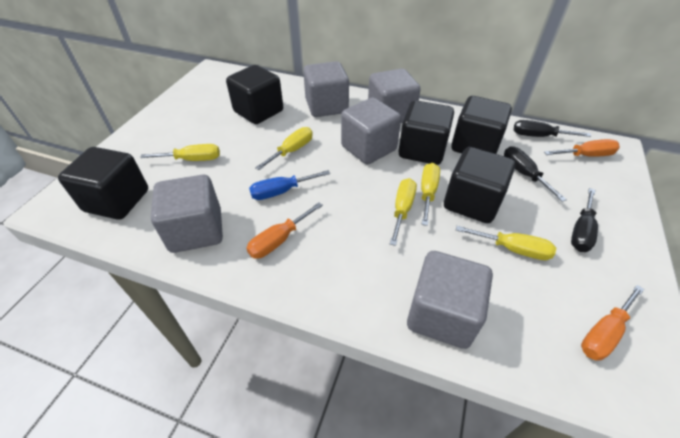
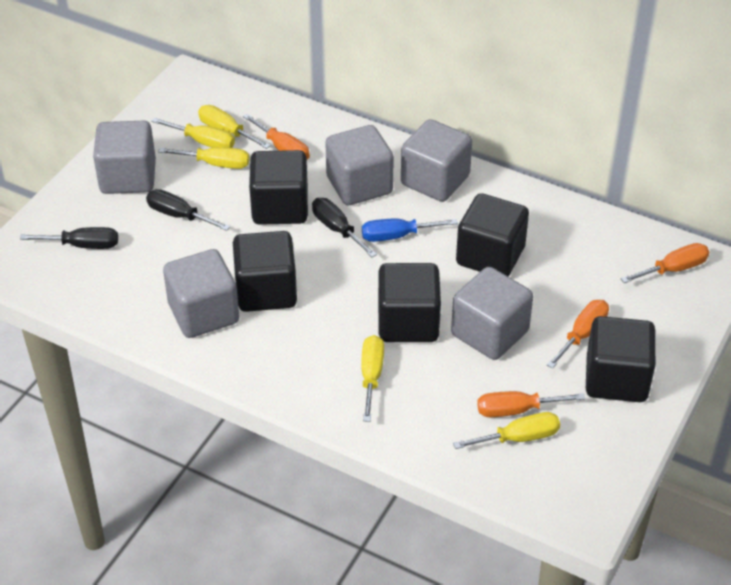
orange screwdriver: 3 -> 4

